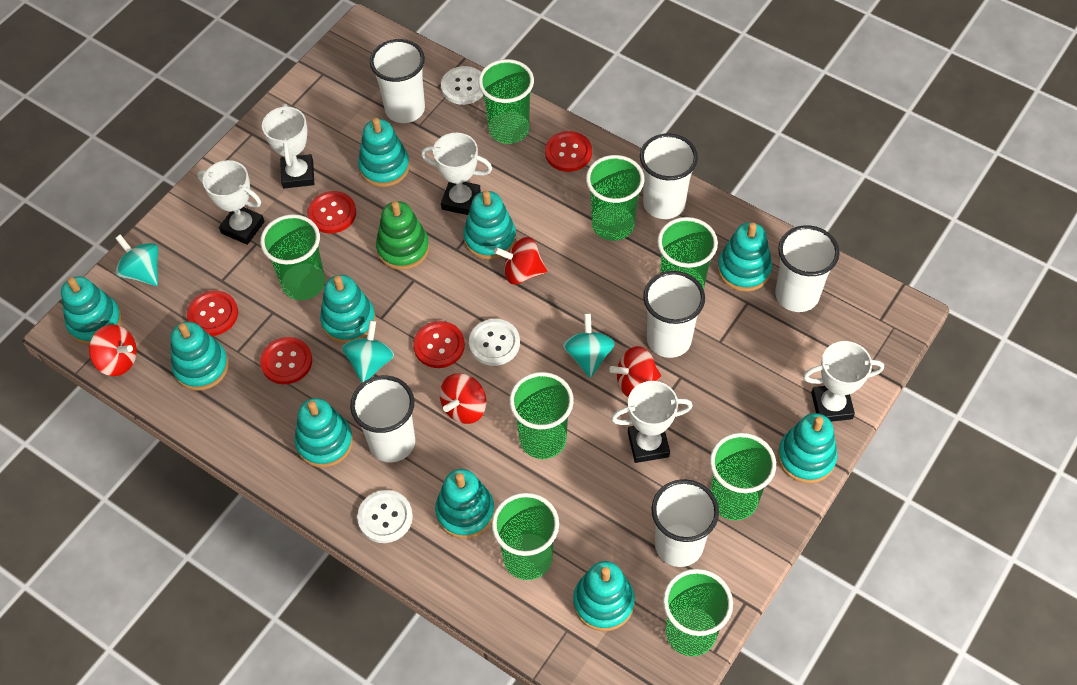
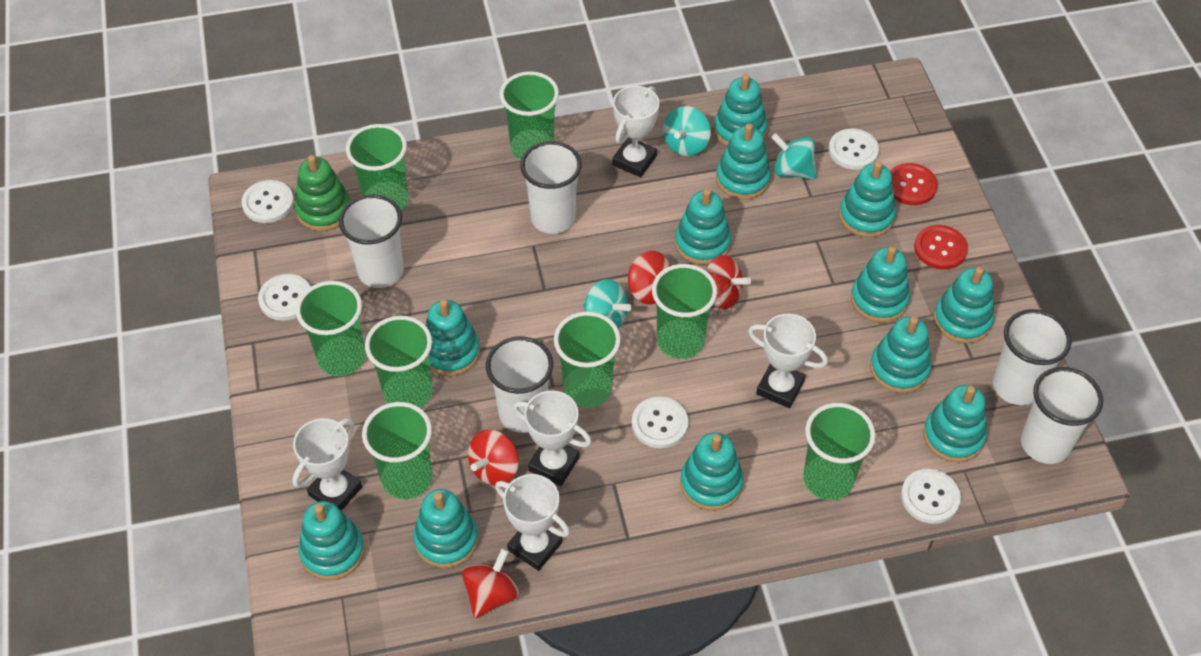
red button: 5 -> 2
turquoise stacking toy: 10 -> 12
white button: 3 -> 5
white cup: 6 -> 5

